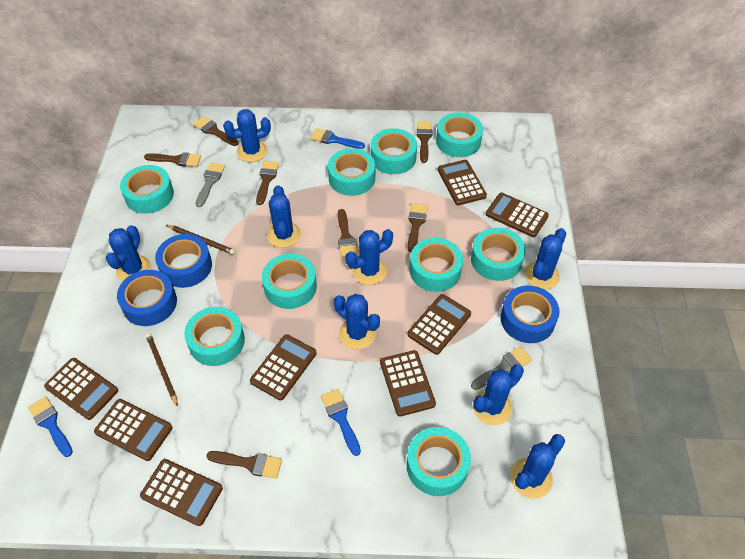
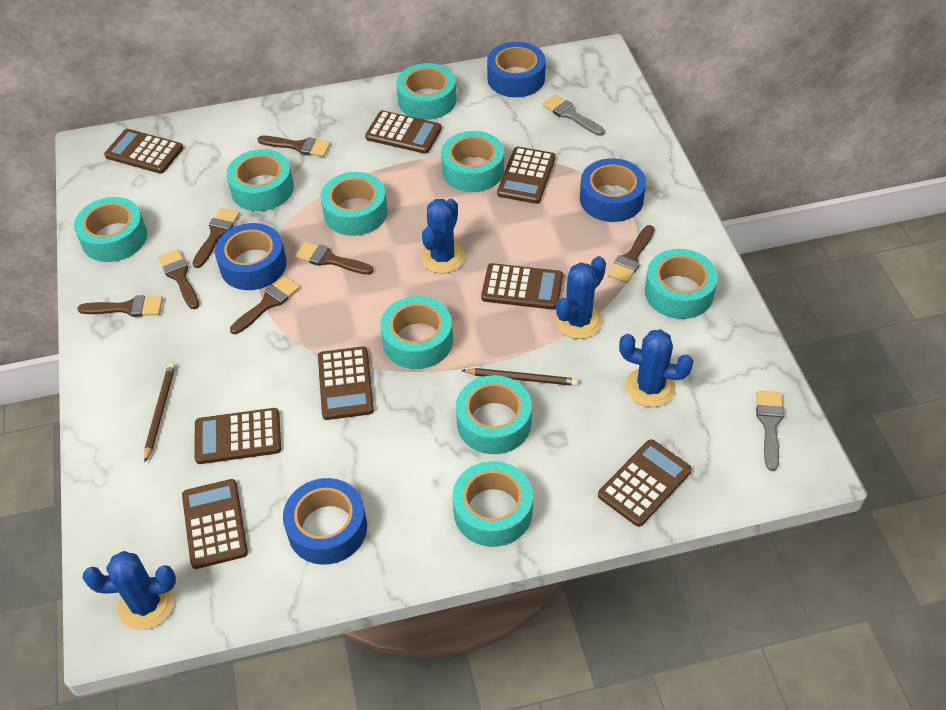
blue brush: 3 -> 0
blue cactus: 8 -> 4
blue tape: 3 -> 4

